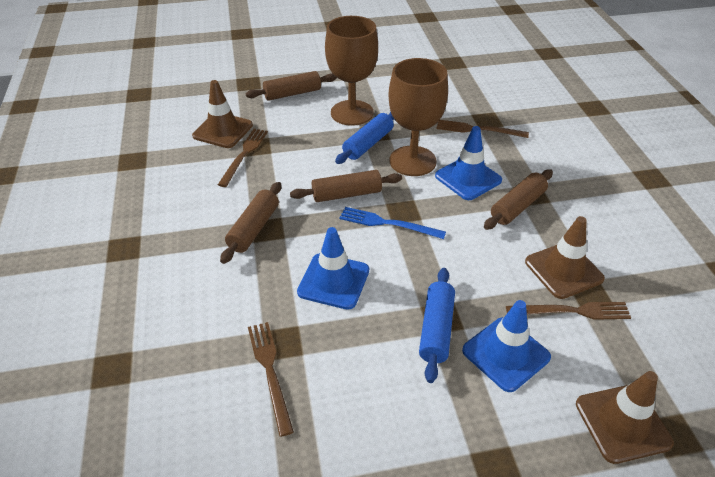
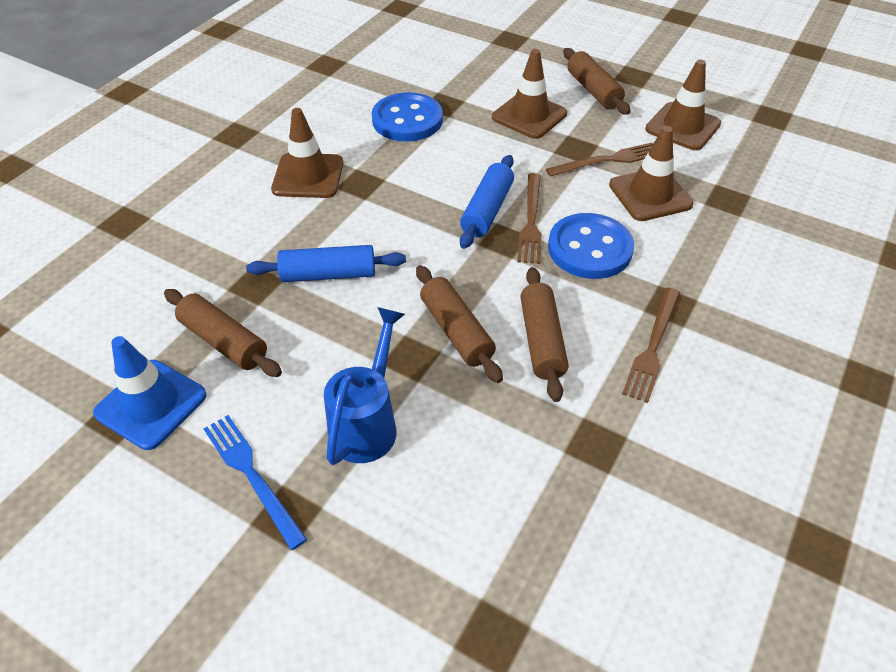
blue button: 0 -> 2
blue traffic cone: 3 -> 1
blue watering can: 0 -> 1
brown fork: 4 -> 3
brown goblet: 2 -> 0
brown traffic cone: 3 -> 4

